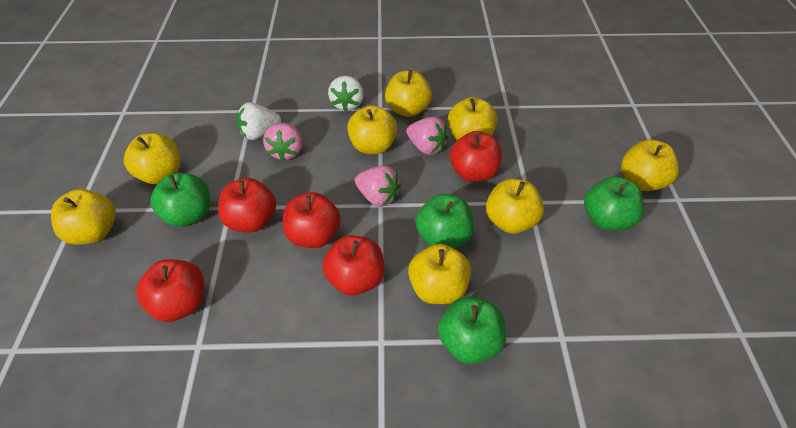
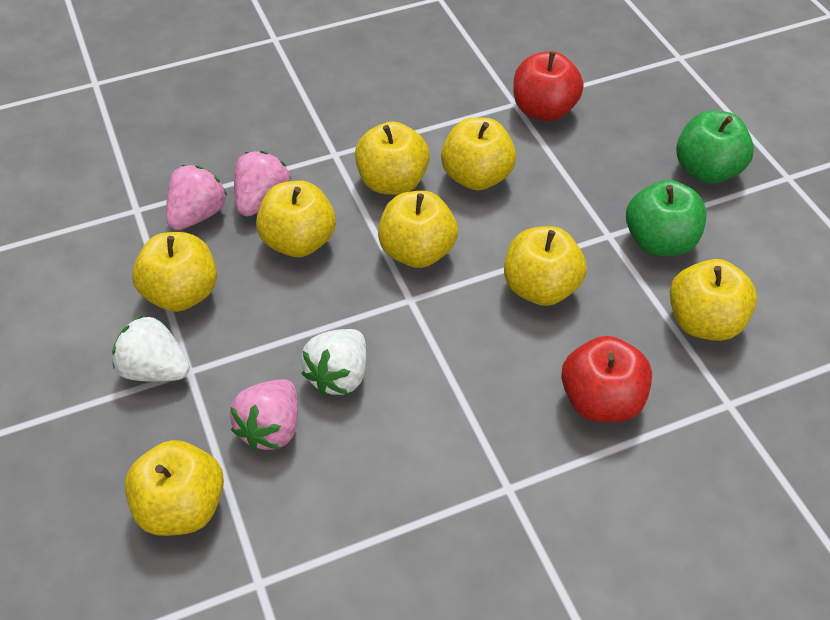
green apple: 4 -> 2
red apple: 5 -> 2

